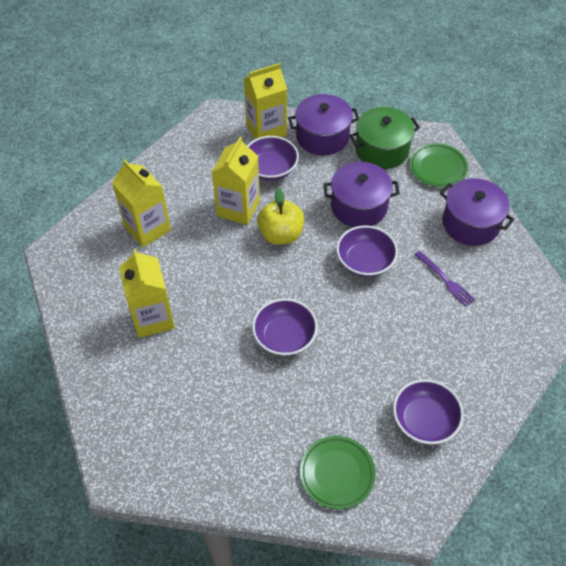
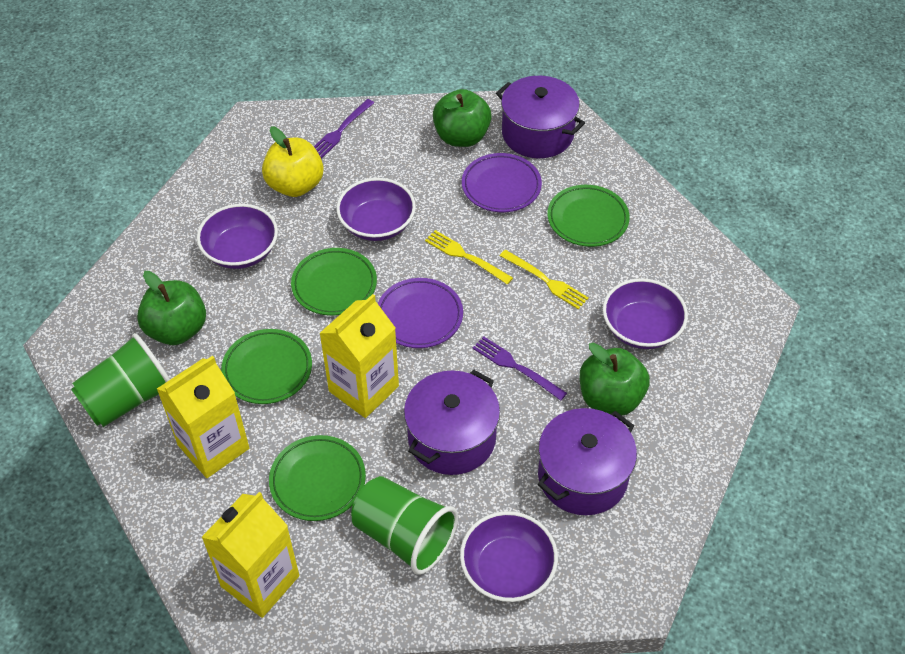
green apple: 0 -> 3
green cup: 0 -> 2
green plate: 2 -> 4
green pot: 1 -> 0
purple fork: 1 -> 2
purple plate: 0 -> 2
yellow carton: 4 -> 3
yellow fork: 0 -> 2

